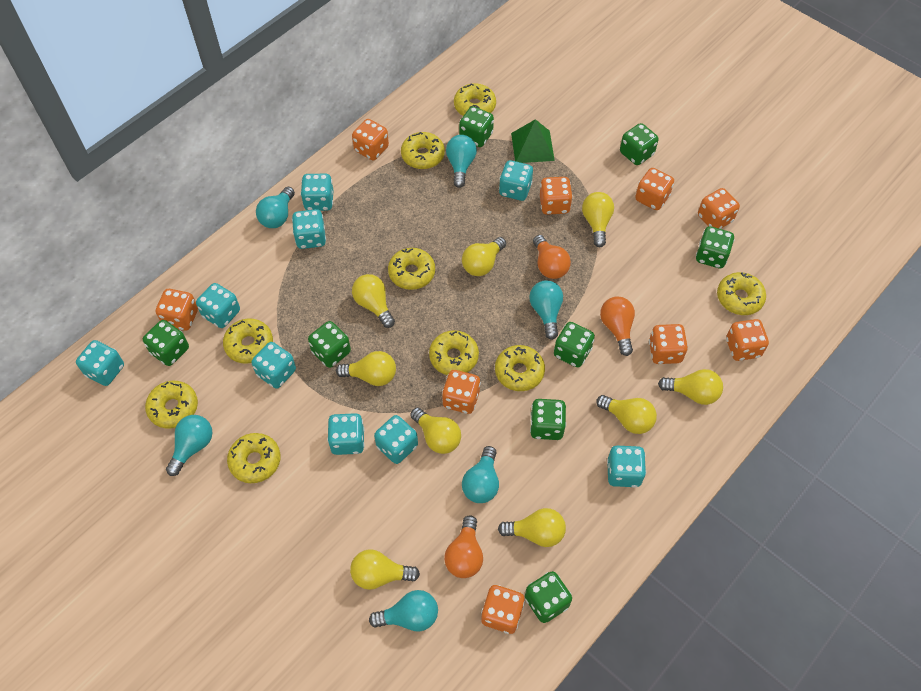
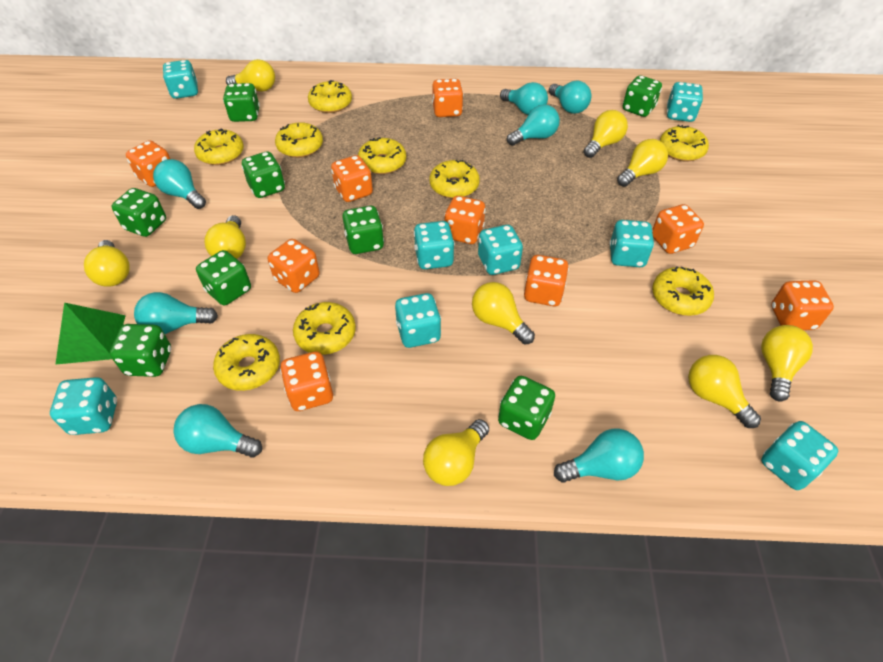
orange light bulb: 3 -> 0
turquoise dice: 9 -> 8
turquoise light bulb: 6 -> 7

